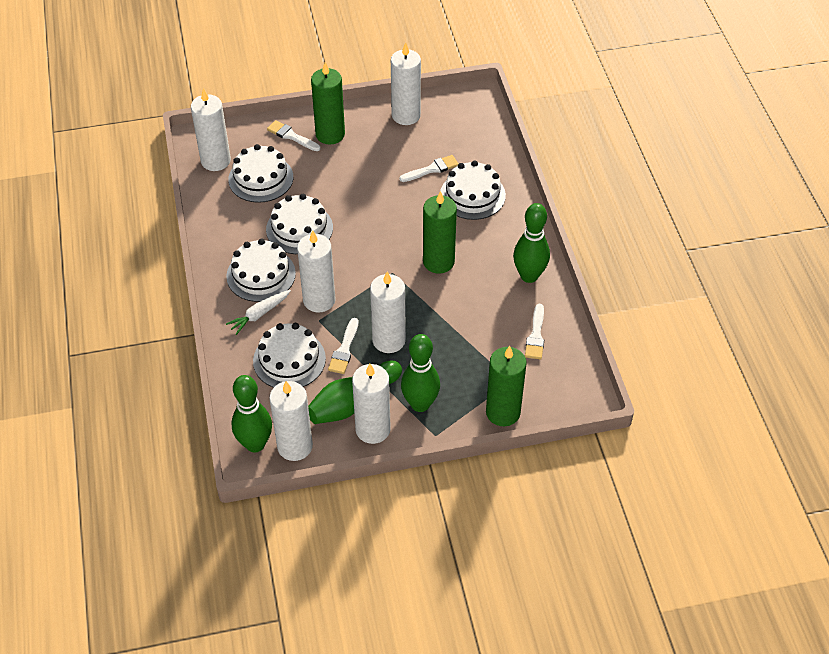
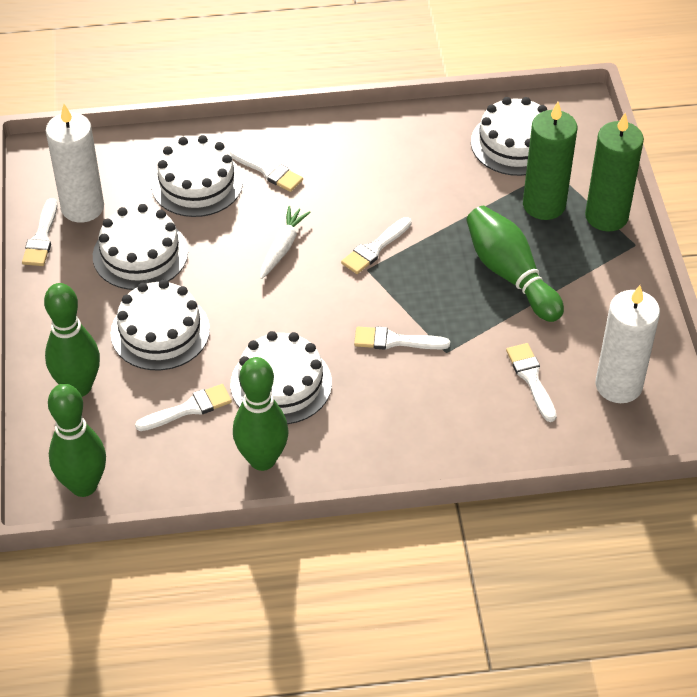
green candle: 3 -> 2
white brush: 4 -> 6
white candle: 6 -> 2

